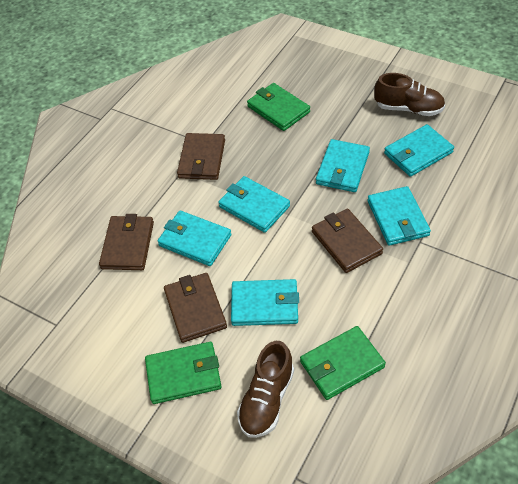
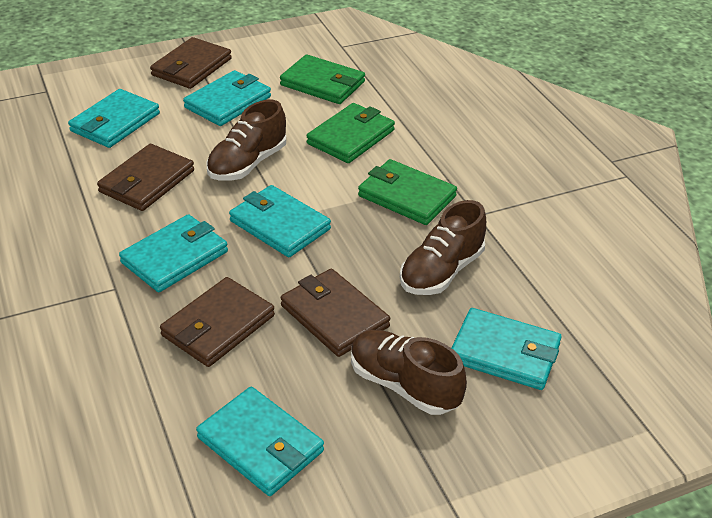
brown shoe: 2 -> 3

